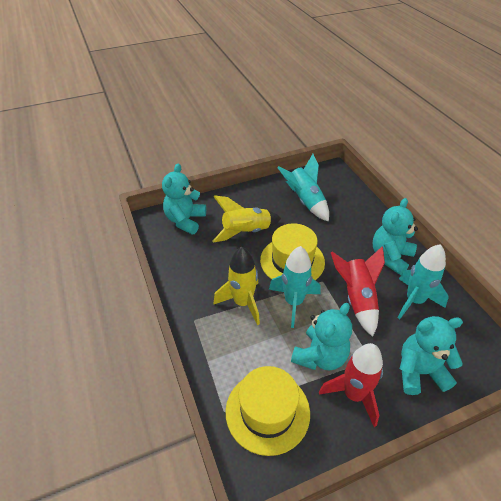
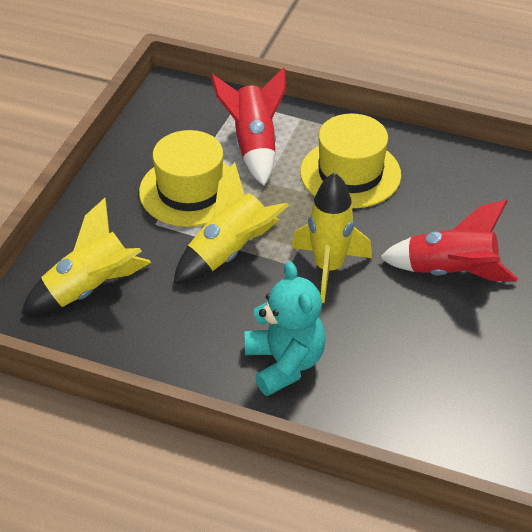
turquoise rocket: 3 -> 0
turquoise teddy bear: 4 -> 1
yellow rocket: 2 -> 3

